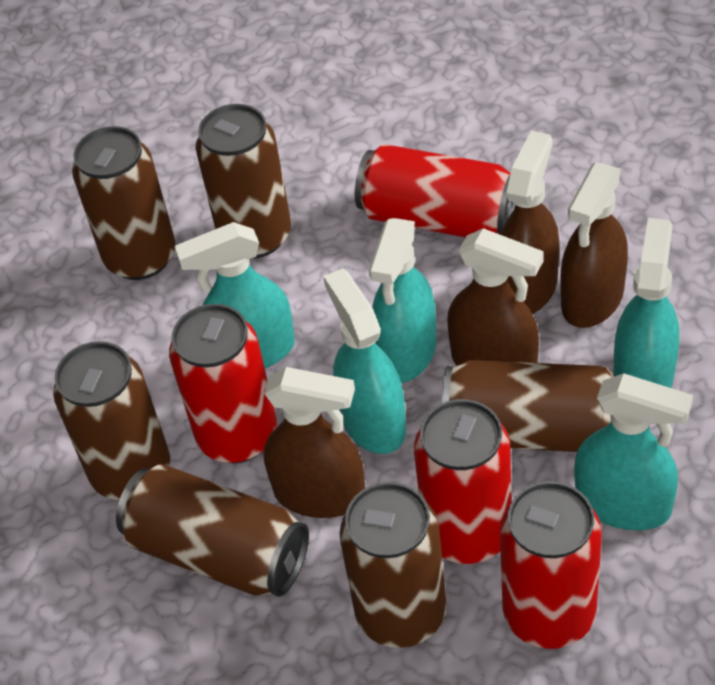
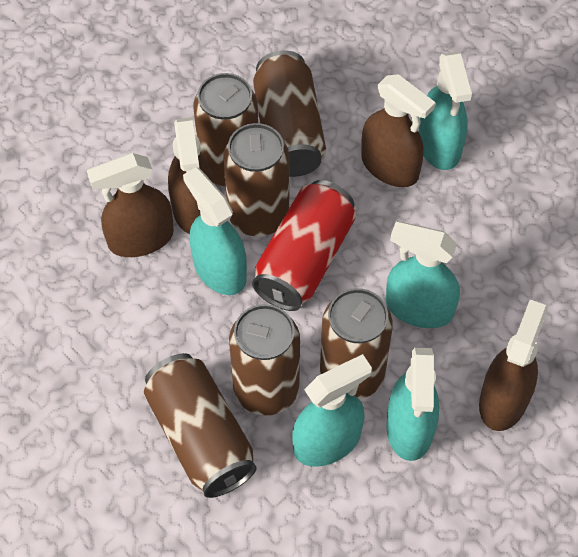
red can: 4 -> 1

